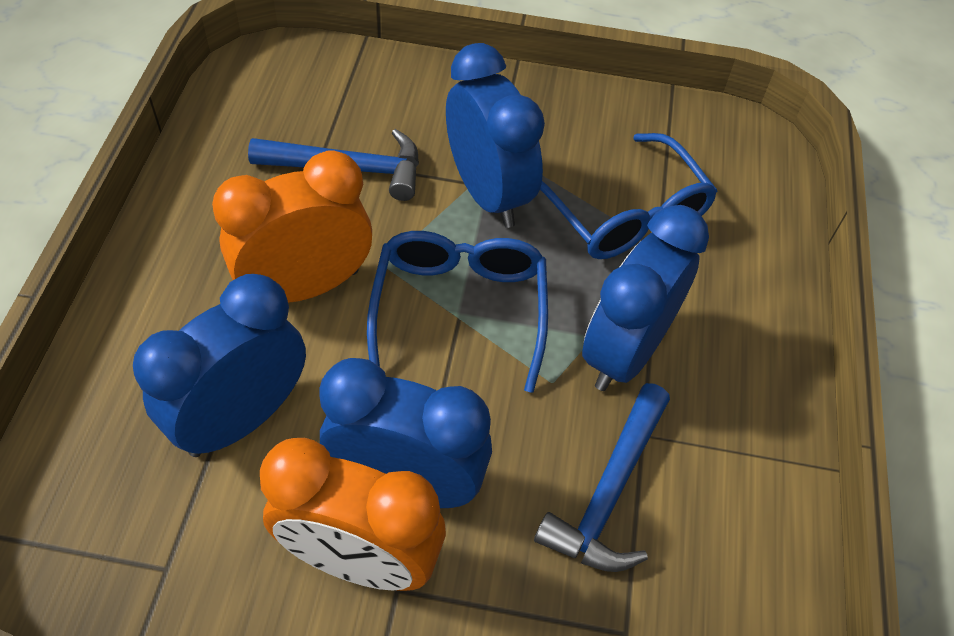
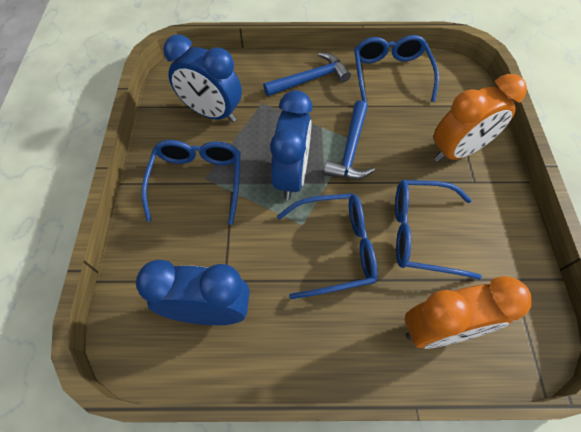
blue clock: 4 -> 3
blue glasses: 2 -> 4

